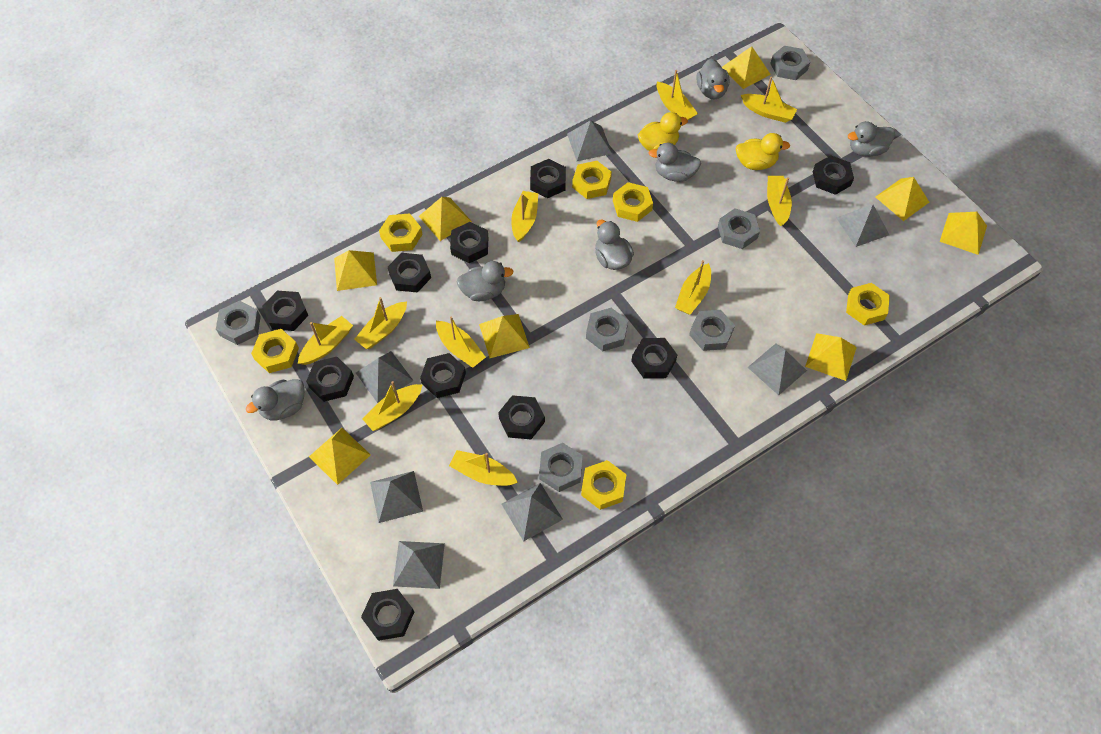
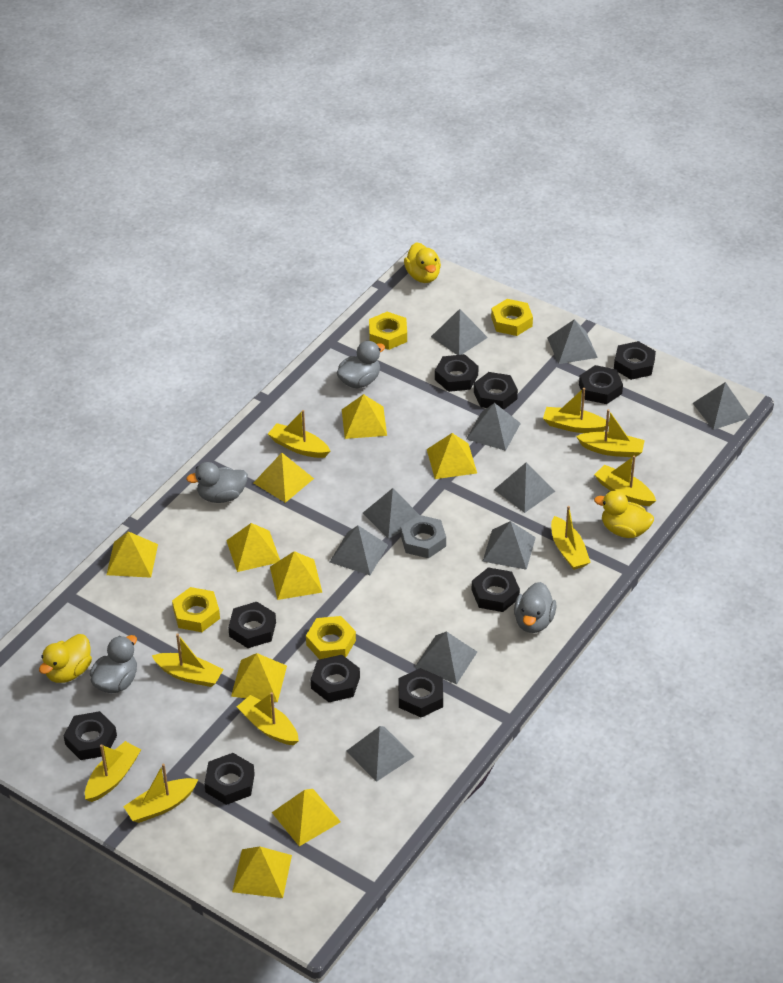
grey duck: 6 -> 4
grey nut: 6 -> 1
grey pyramid: 7 -> 10
yellow boat: 10 -> 9
yellow duck: 2 -> 3
yellow nut: 6 -> 4
yellow pyramid: 8 -> 9

